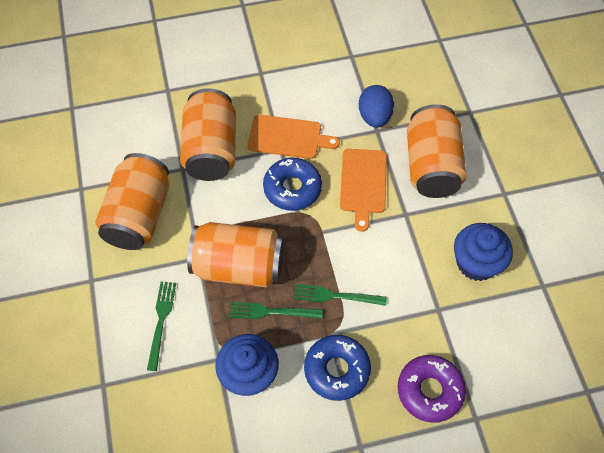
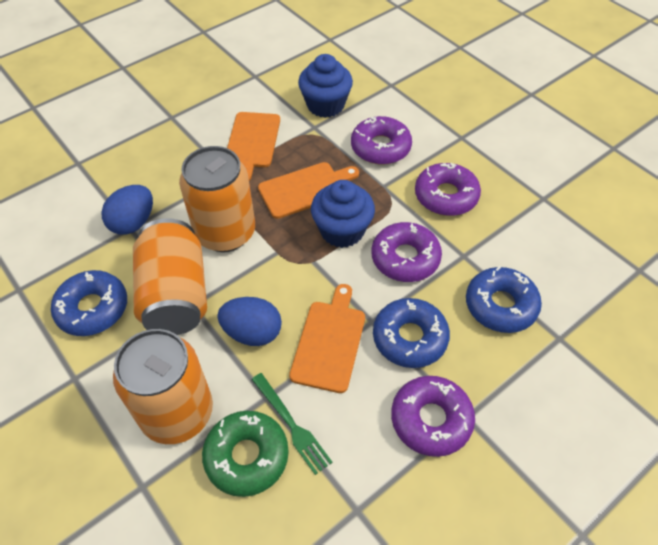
blue donut: 2 -> 3
blue egg: 1 -> 2
green donut: 0 -> 1
green fork: 3 -> 1
orange can: 4 -> 3
orange cutting board: 2 -> 3
purple donut: 1 -> 4

